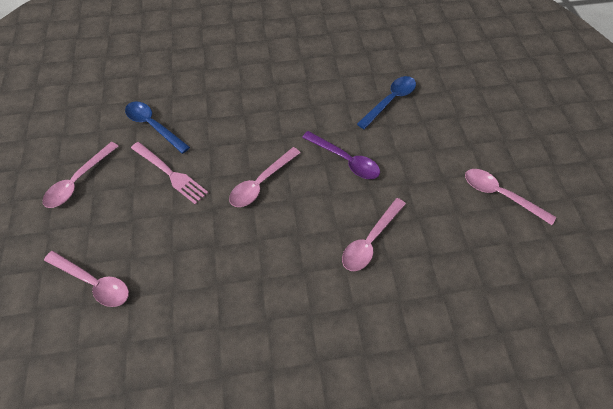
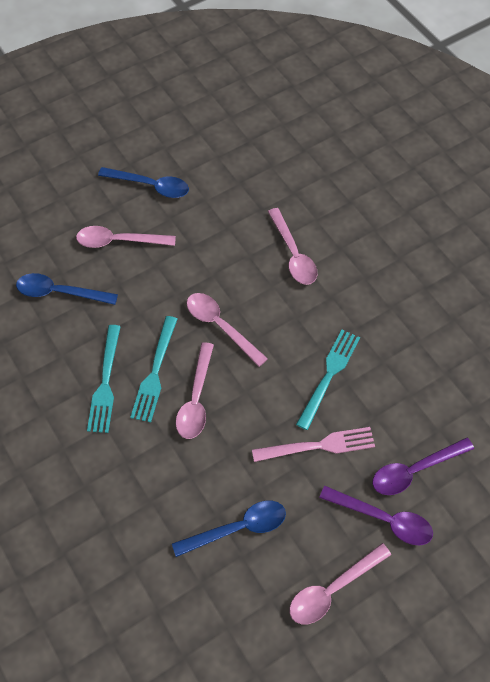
blue spoon: 2 -> 3
purple spoon: 1 -> 2
turquoise fork: 0 -> 3

